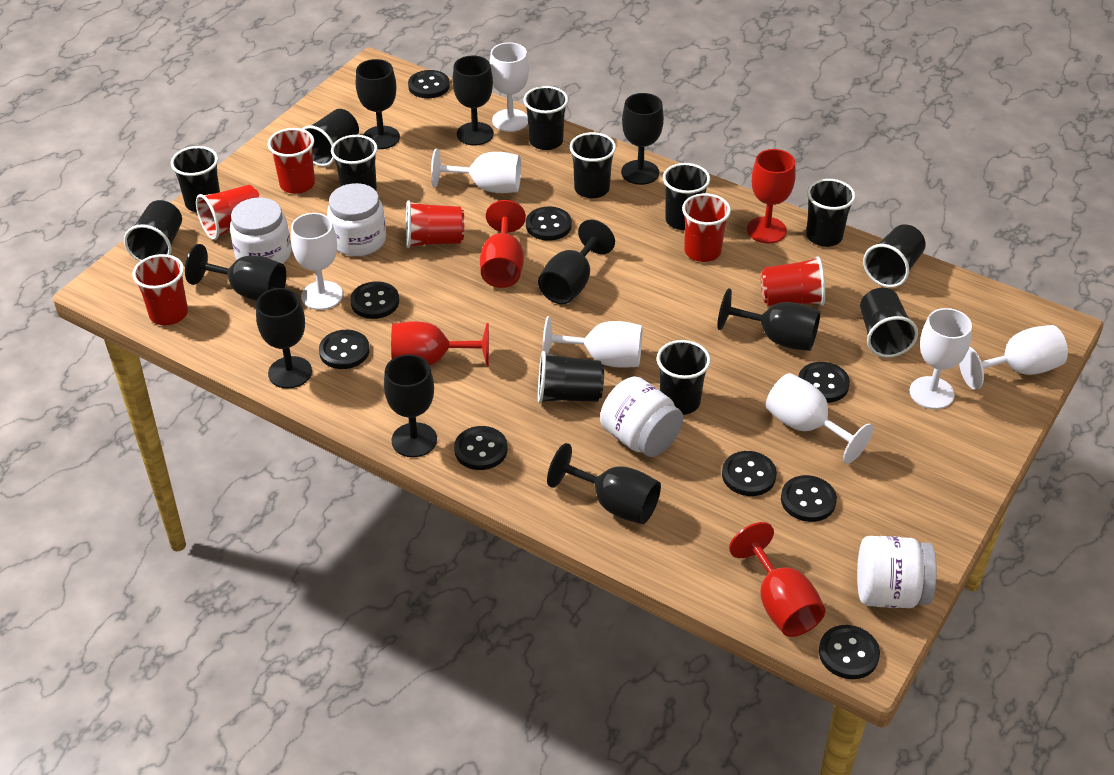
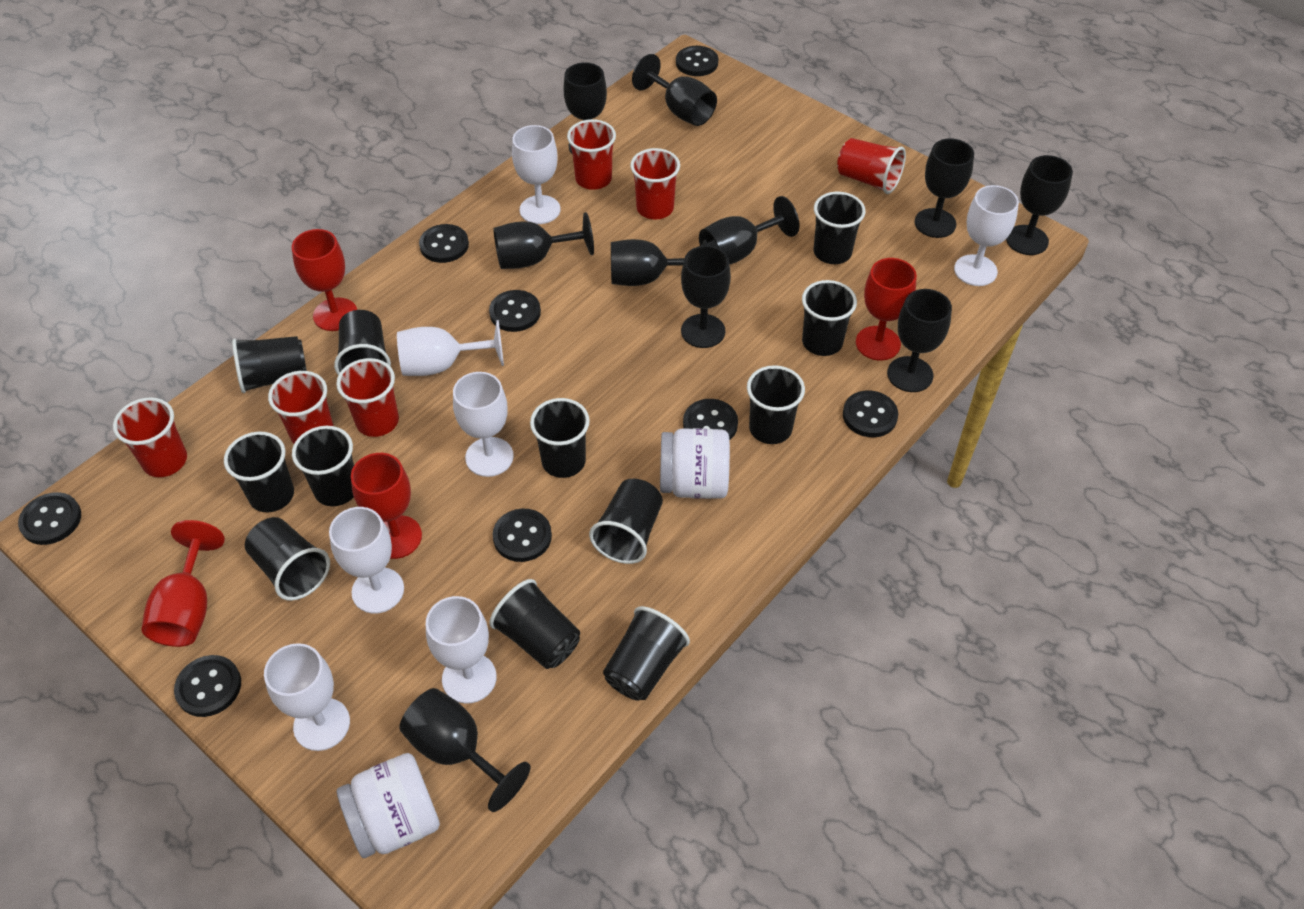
black button: 9 -> 8
black goblet: 9 -> 10
white jar: 4 -> 2

